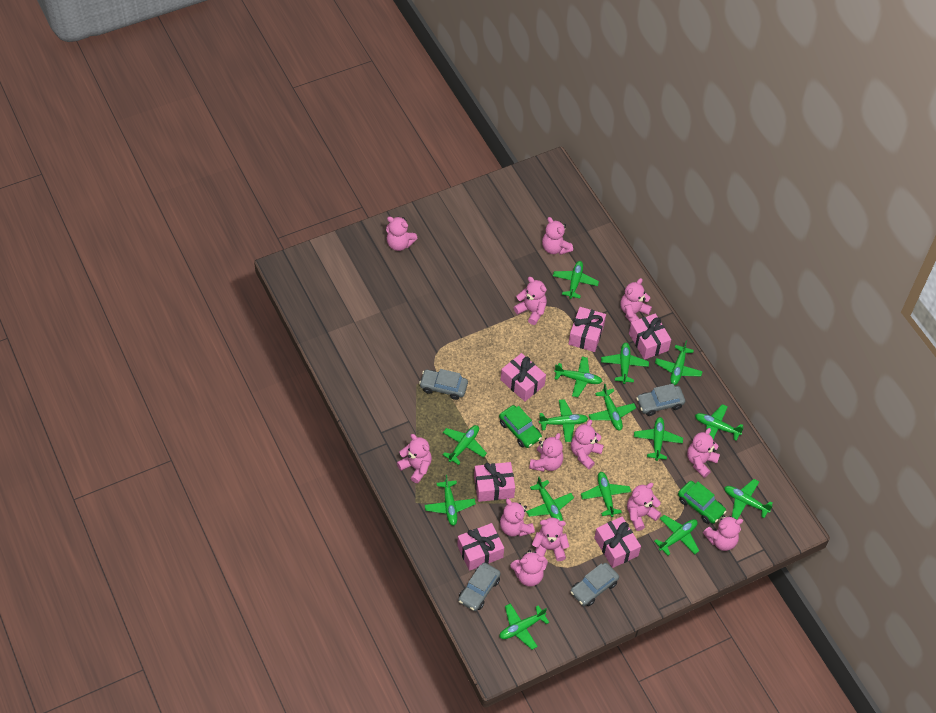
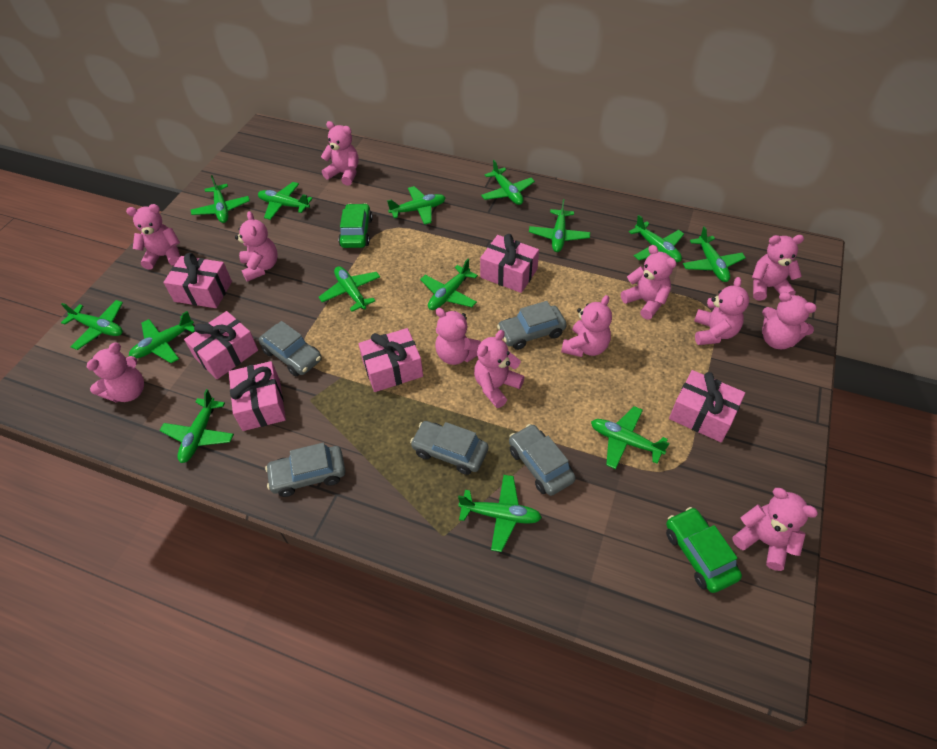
green plane: 15 -> 14
grey car: 4 -> 5
pink teddy bear: 13 -> 12

